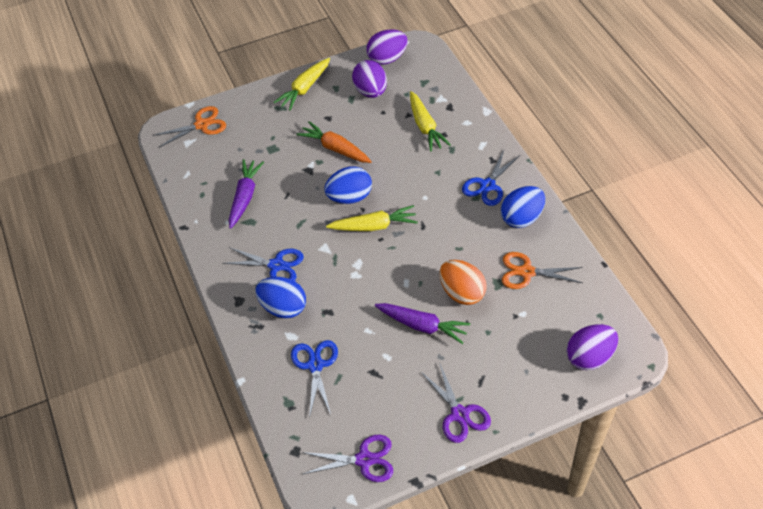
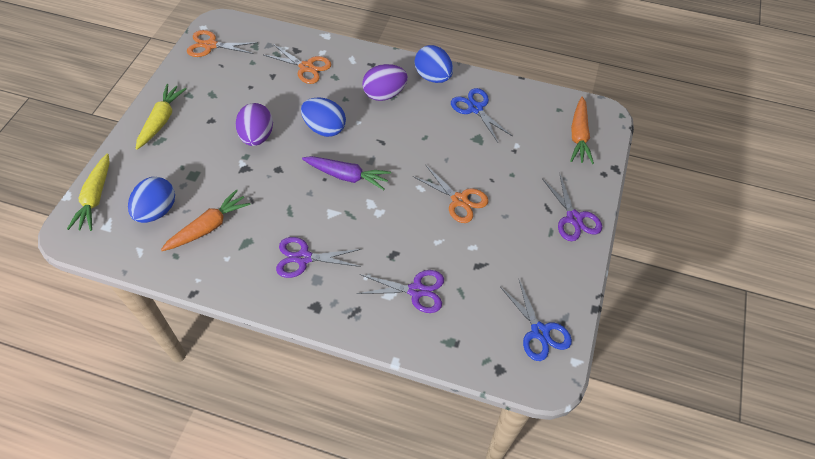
blue scissors: 3 -> 2
orange carrot: 1 -> 2
orange egg: 1 -> 0
orange scissors: 2 -> 3
purple carrot: 2 -> 1
purple egg: 3 -> 2
purple scissors: 2 -> 3
yellow carrot: 3 -> 2

